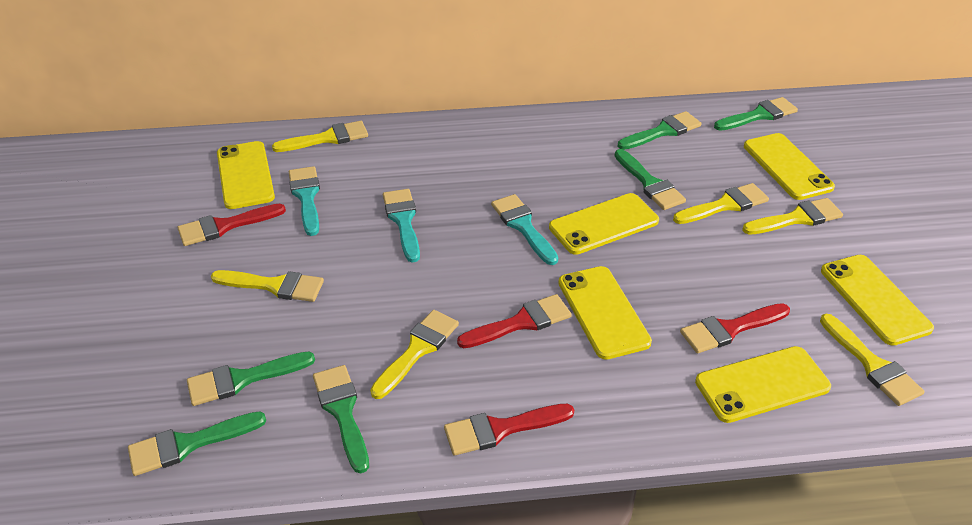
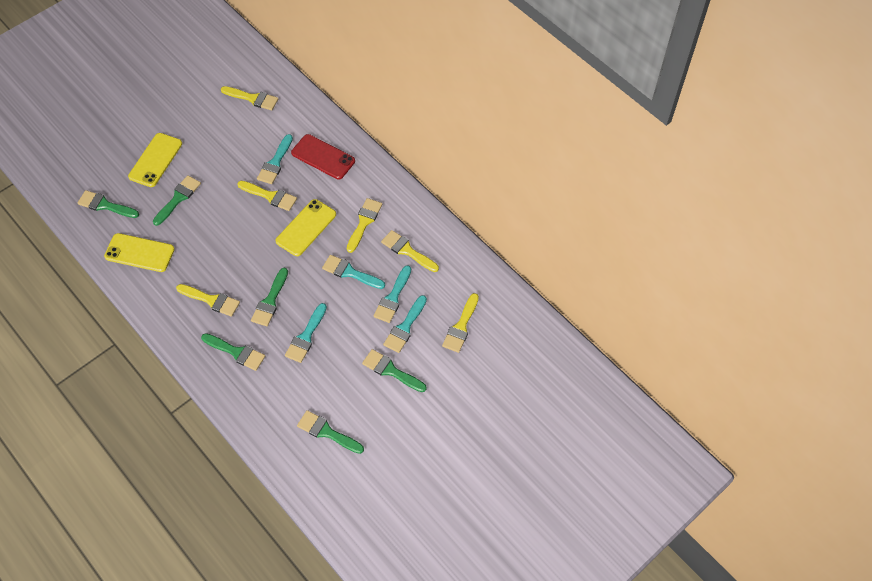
red brush: 4 -> 0
red phone: 0 -> 1
turquoise brush: 3 -> 5
yellow phone: 6 -> 3

